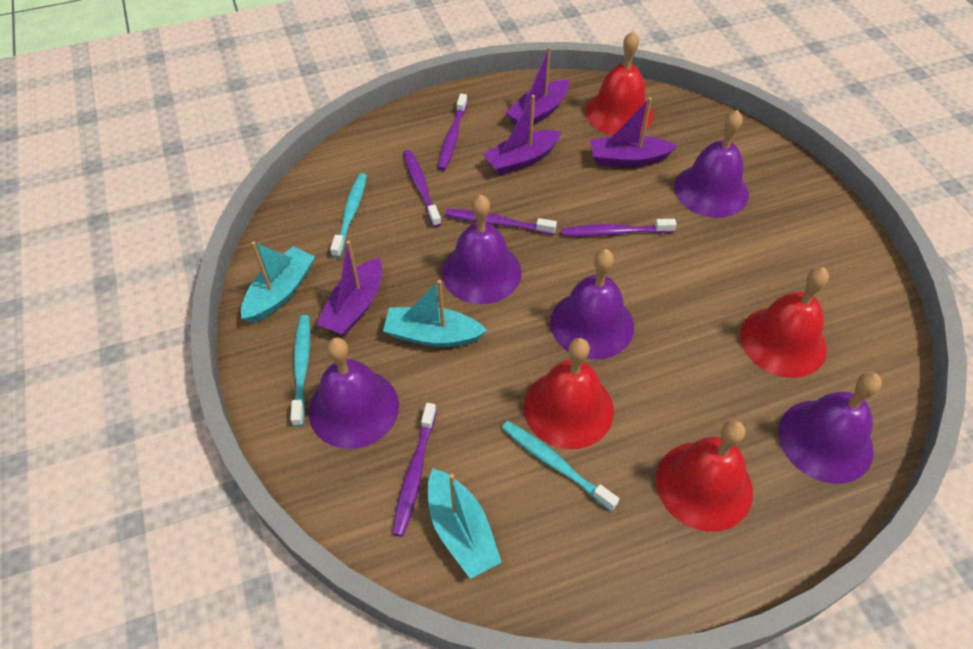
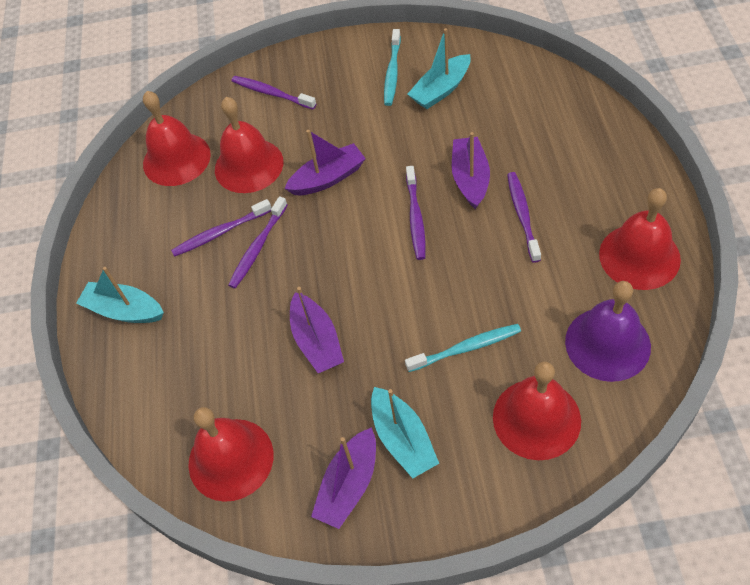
purple bell: 5 -> 1
red bell: 4 -> 5
turquoise toothbrush: 3 -> 2

